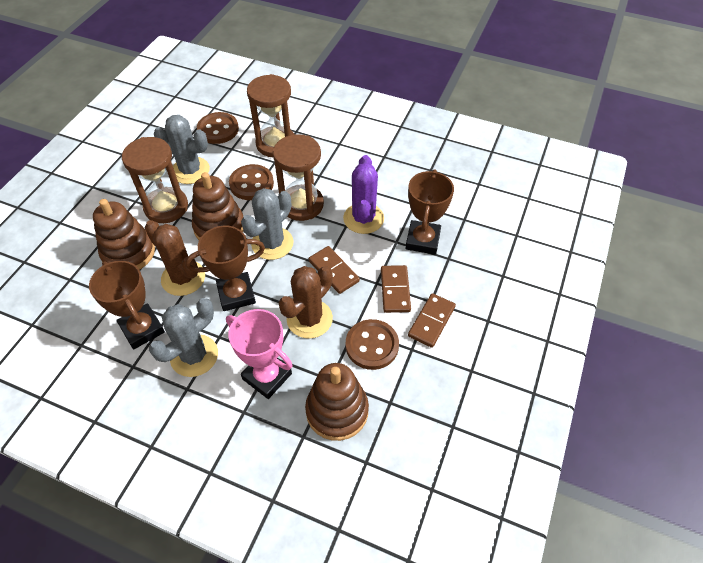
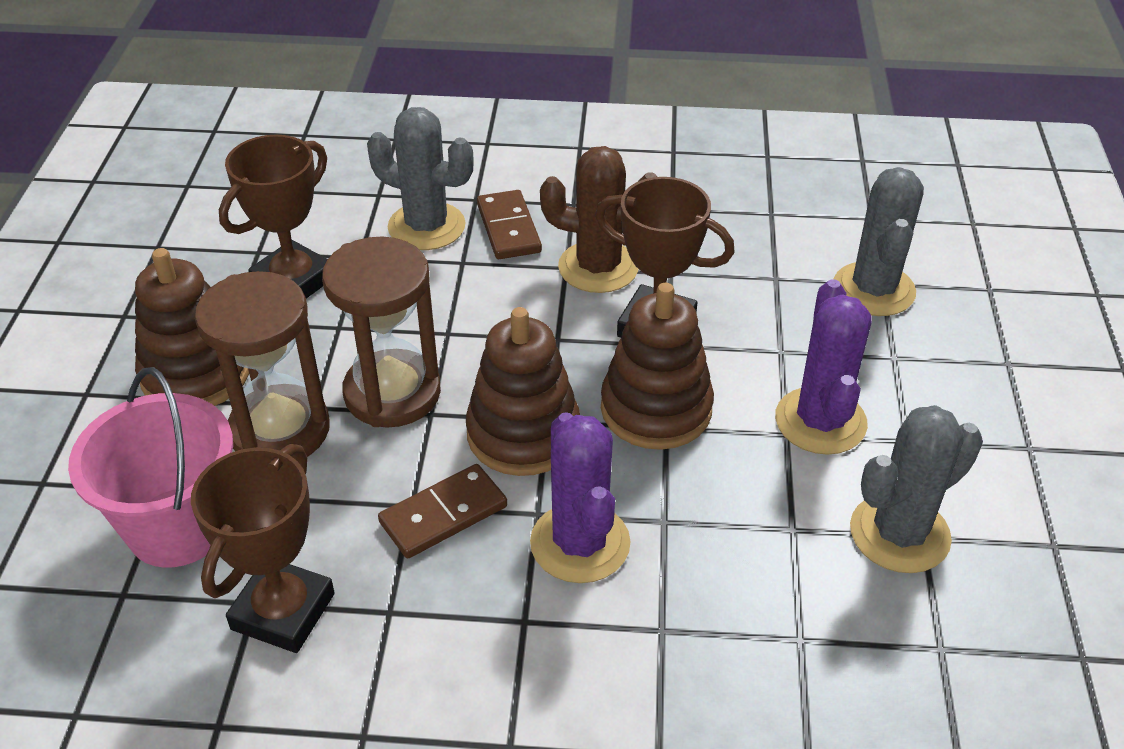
brown button: 3 -> 0
brown cactus: 2 -> 1
brown domino: 3 -> 2
brown hourglass: 3 -> 2
pink bucket: 0 -> 1
pink trophy: 1 -> 0
purple cactus: 1 -> 2

